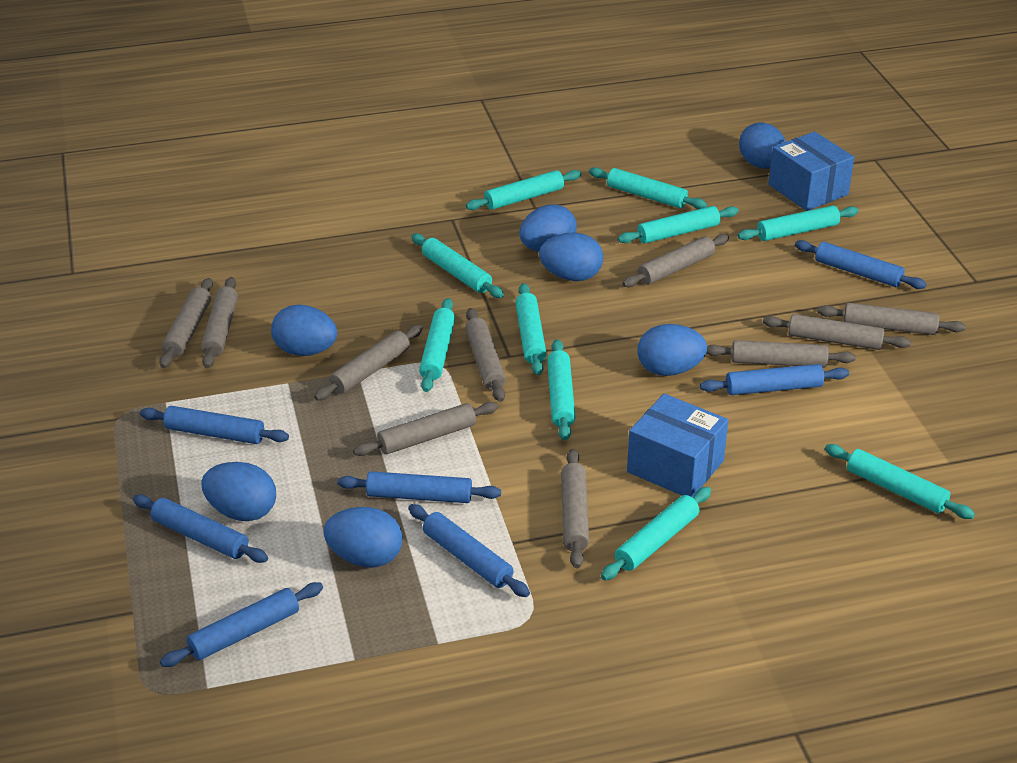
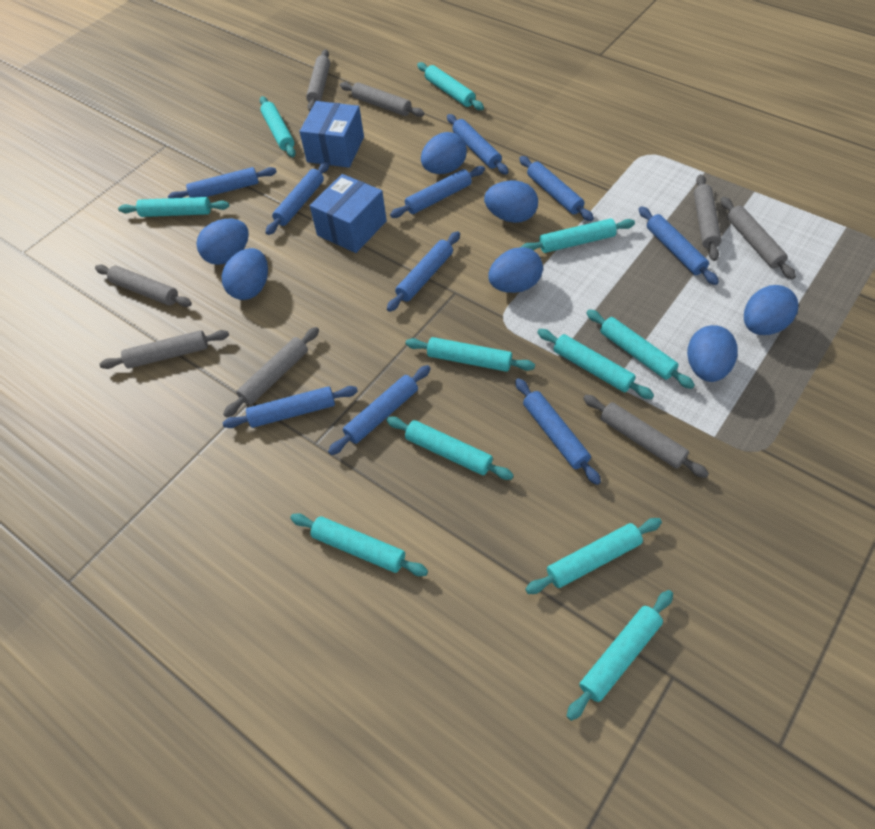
blue rolling pin: 7 -> 10
grey rolling pin: 10 -> 8
turquoise rolling pin: 10 -> 11

